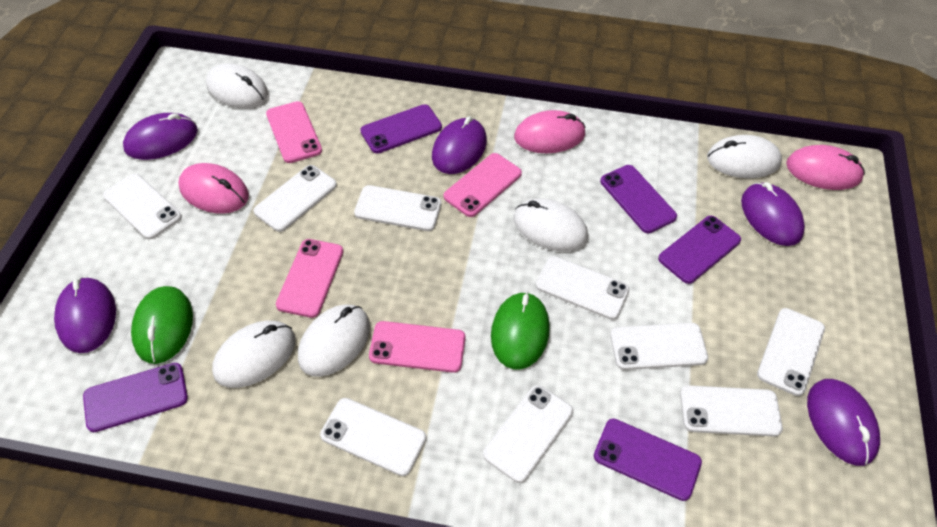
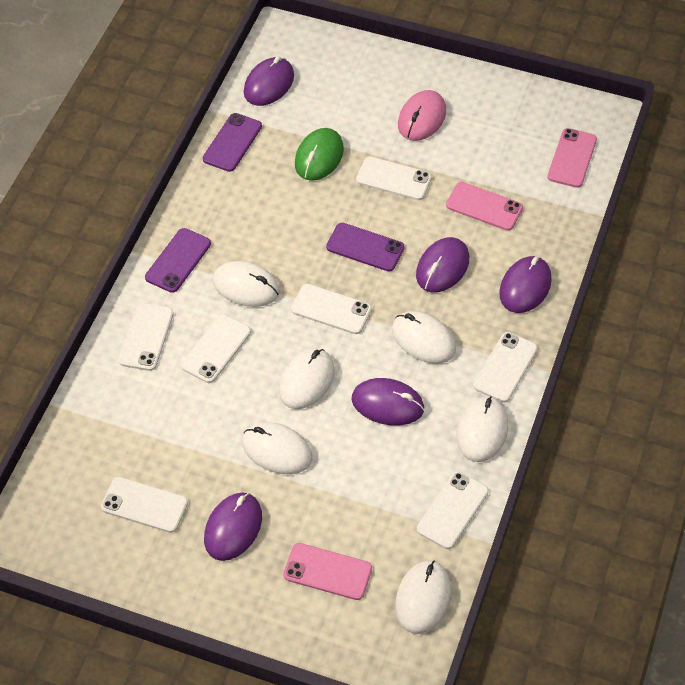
green mouse: 2 -> 1
pink mouse: 3 -> 1
pink phone: 4 -> 3
purple phone: 5 -> 3
white mouse: 5 -> 6
white phone: 9 -> 7

